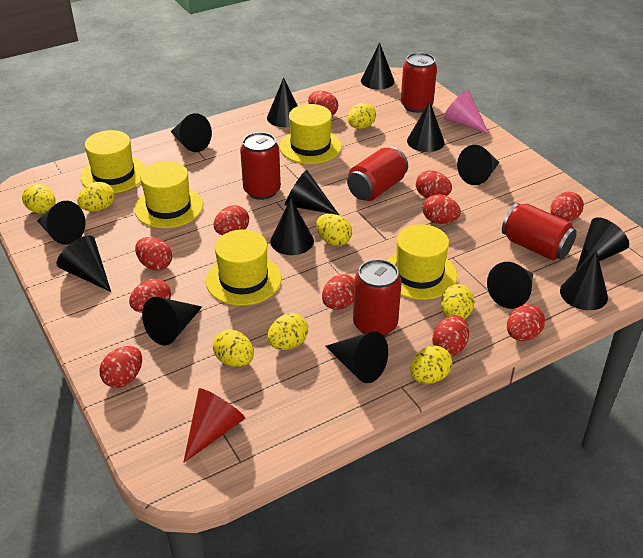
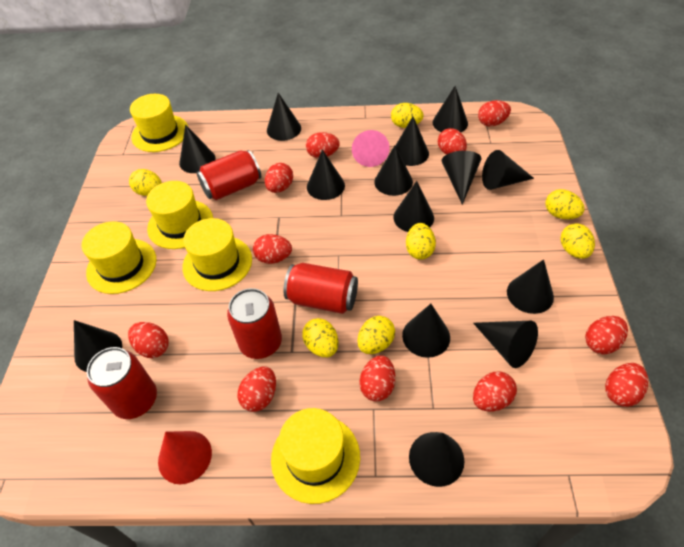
red can: 5 -> 4
yellow egg: 8 -> 7

